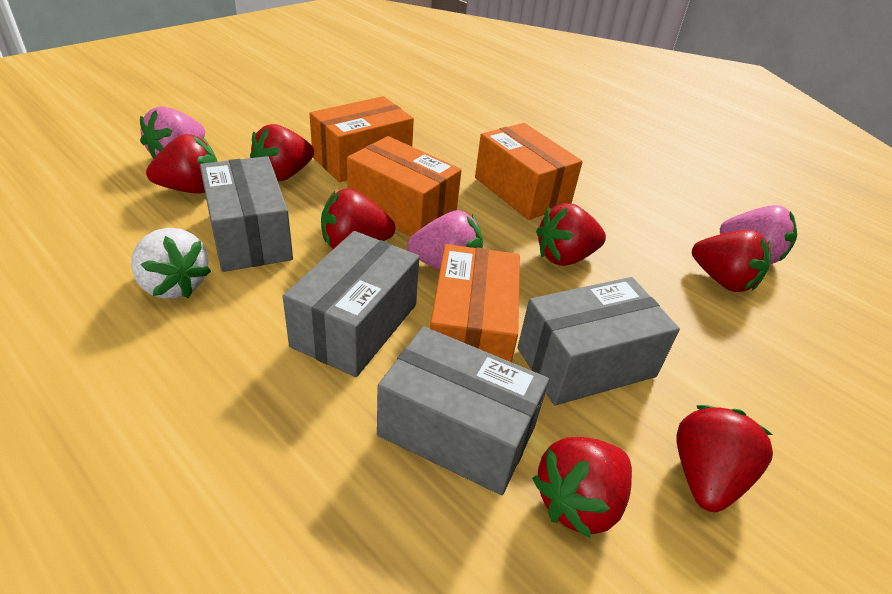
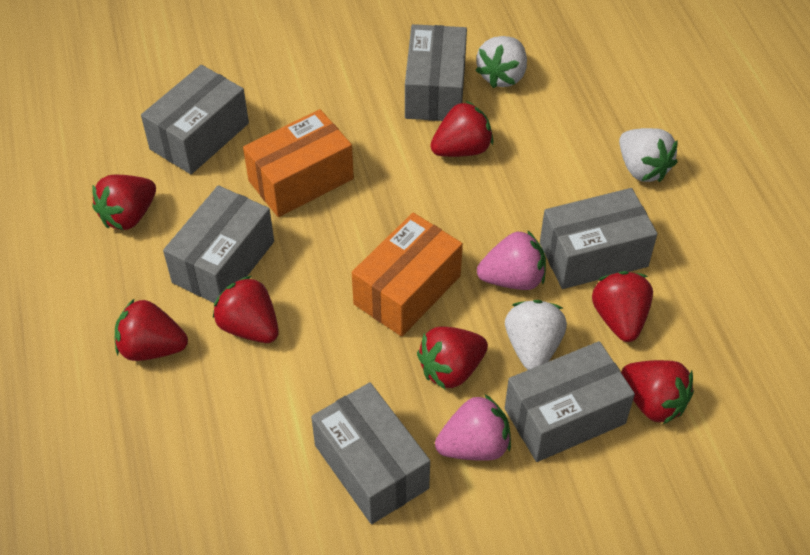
grey box: 4 -> 6
orange box: 4 -> 2
pink strawberry: 3 -> 2
white strawberry: 1 -> 3

